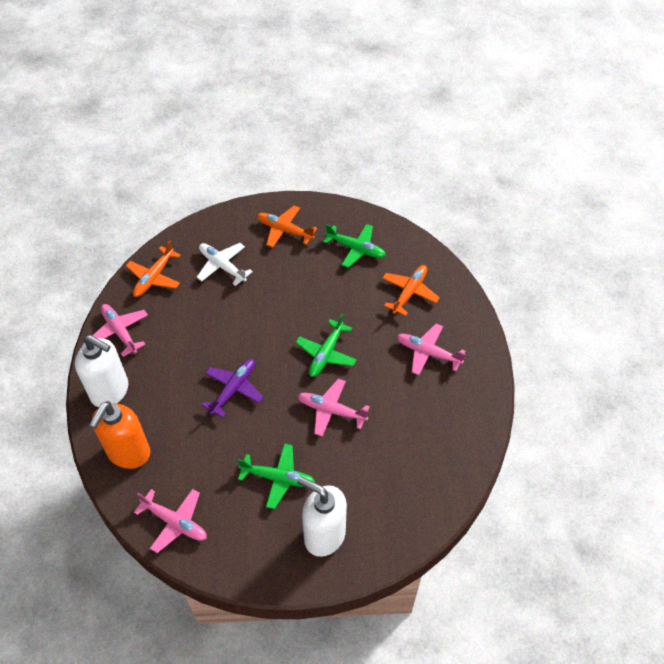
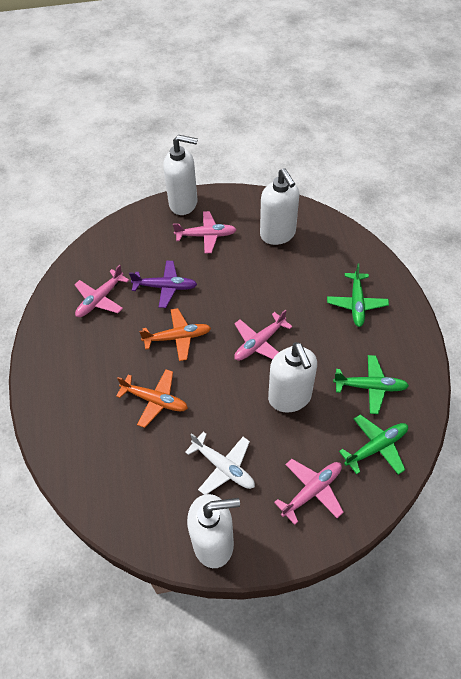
orange plane: 3 -> 2
orange soap dispenser: 1 -> 0
white soap dispenser: 2 -> 4

